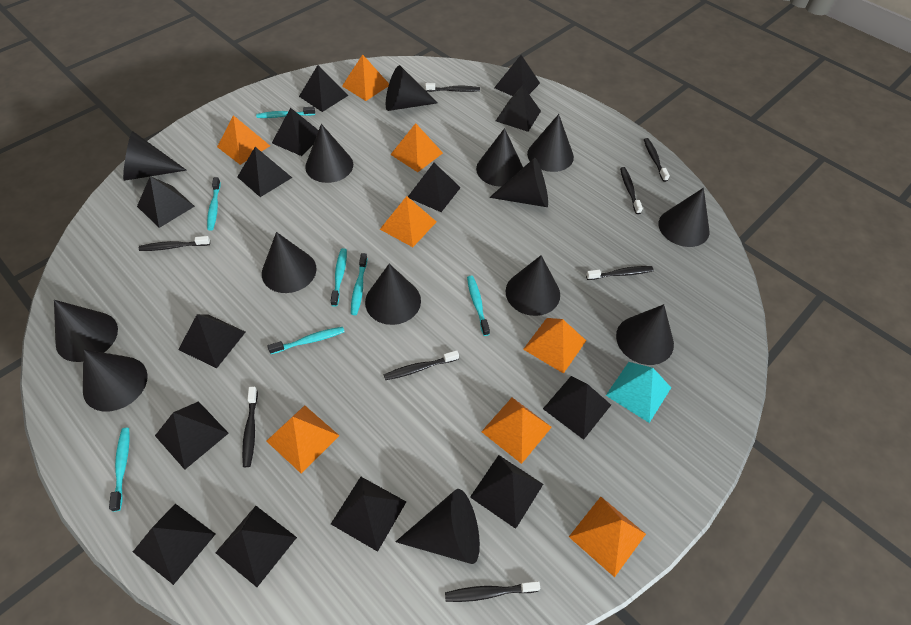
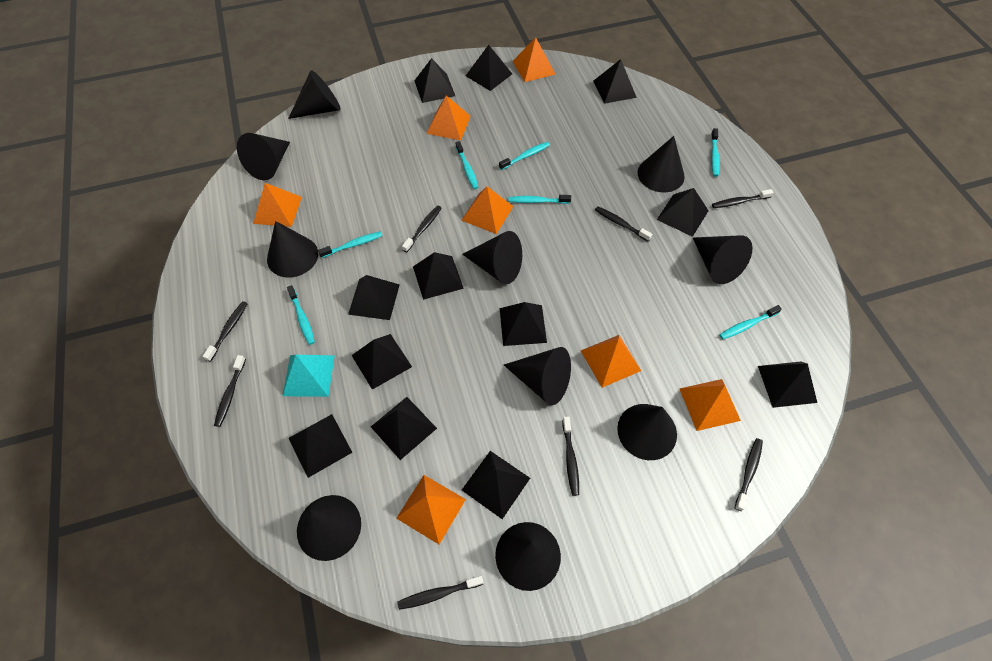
black cone: 14 -> 10
black pyramid: 14 -> 12
orange pyramid: 8 -> 7

